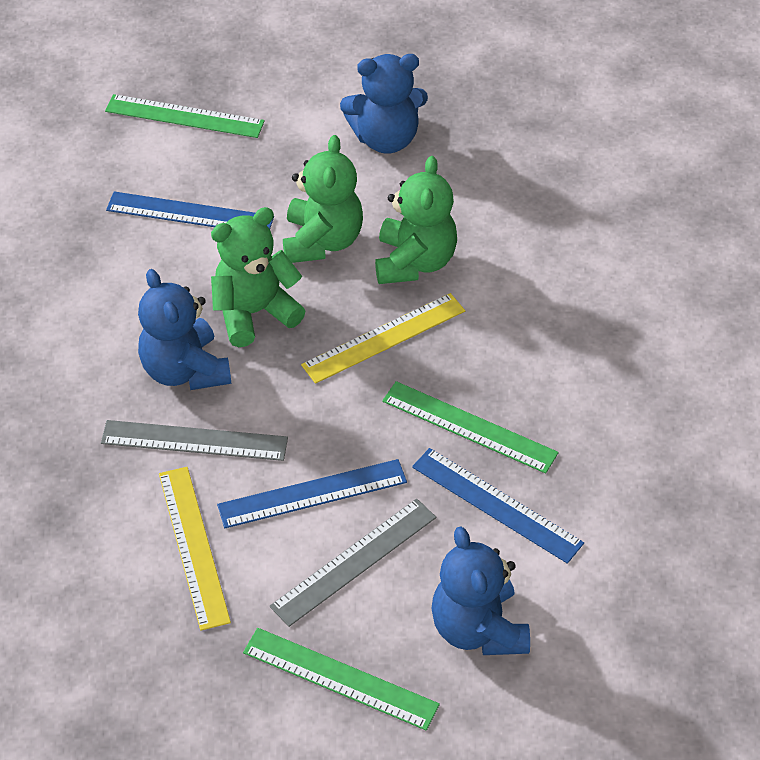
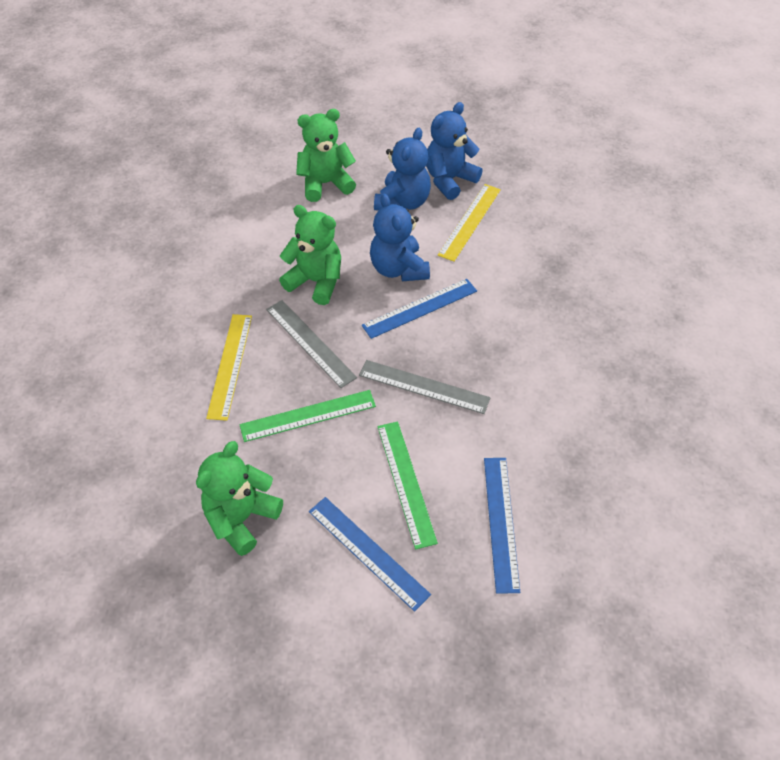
green ruler: 3 -> 2

